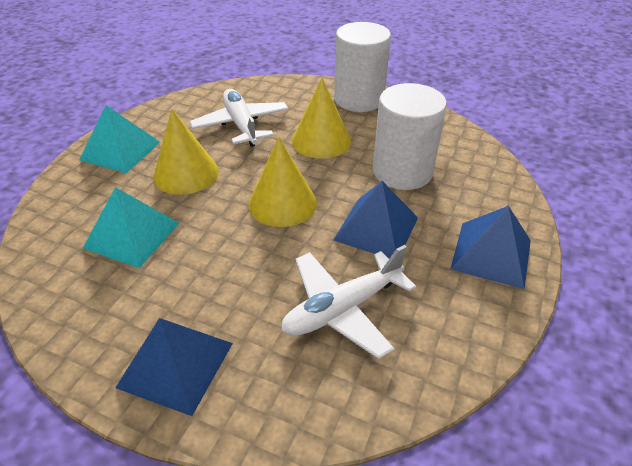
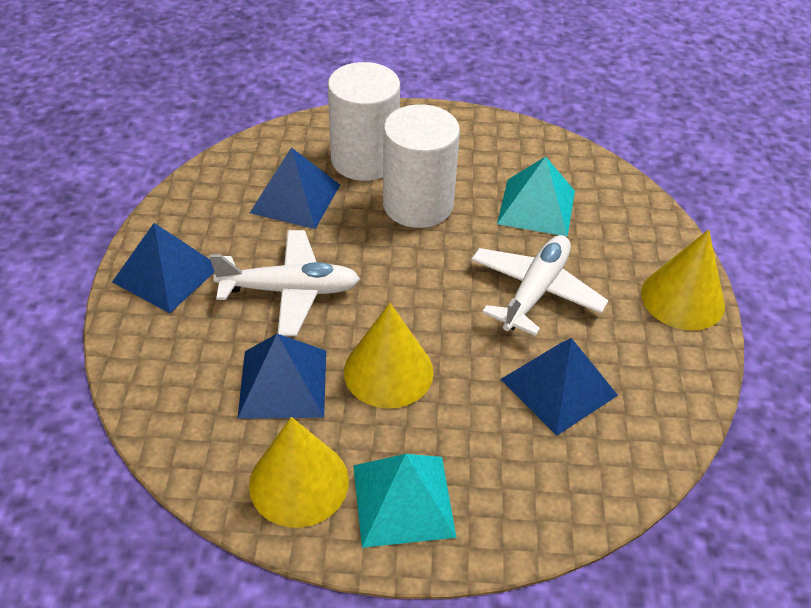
blue pyramid: 3 -> 4

